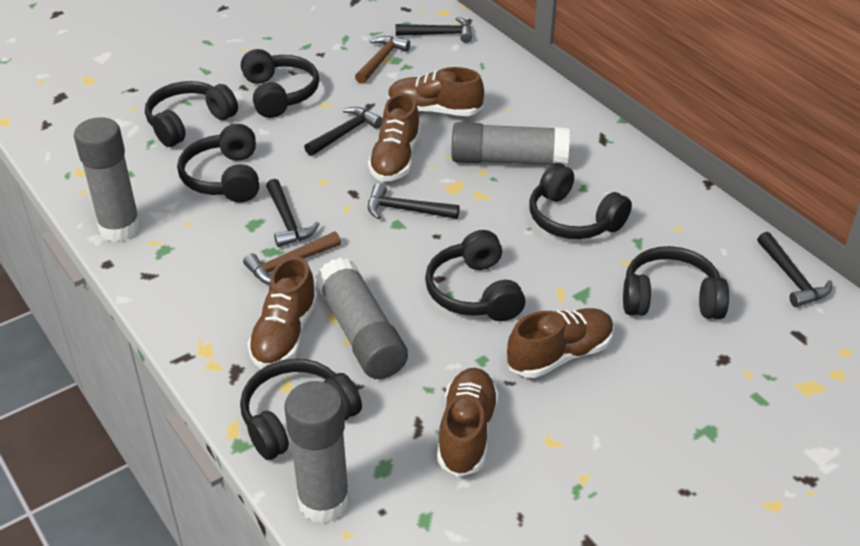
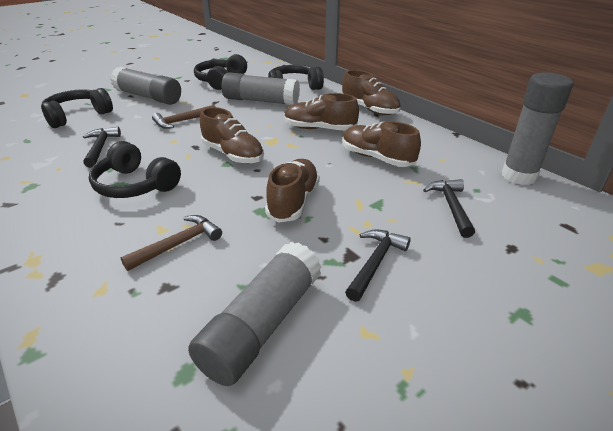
black hammer: 5 -> 3
black headphones: 7 -> 4

